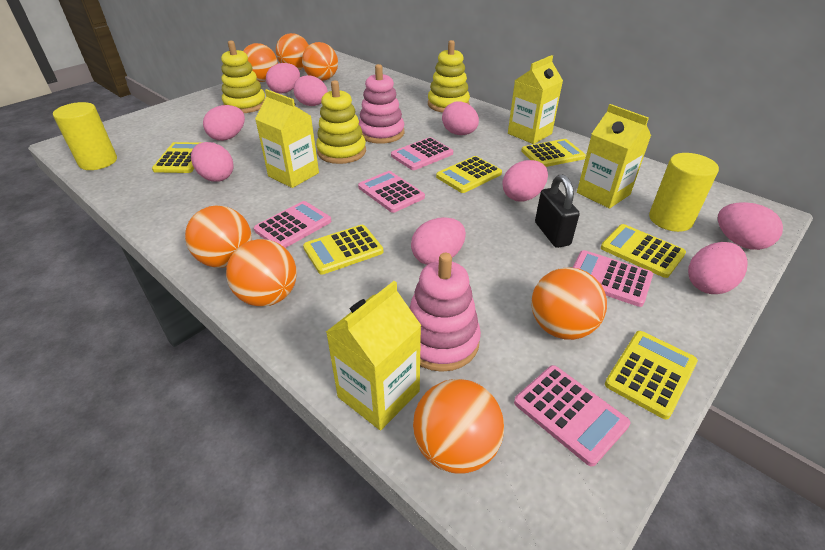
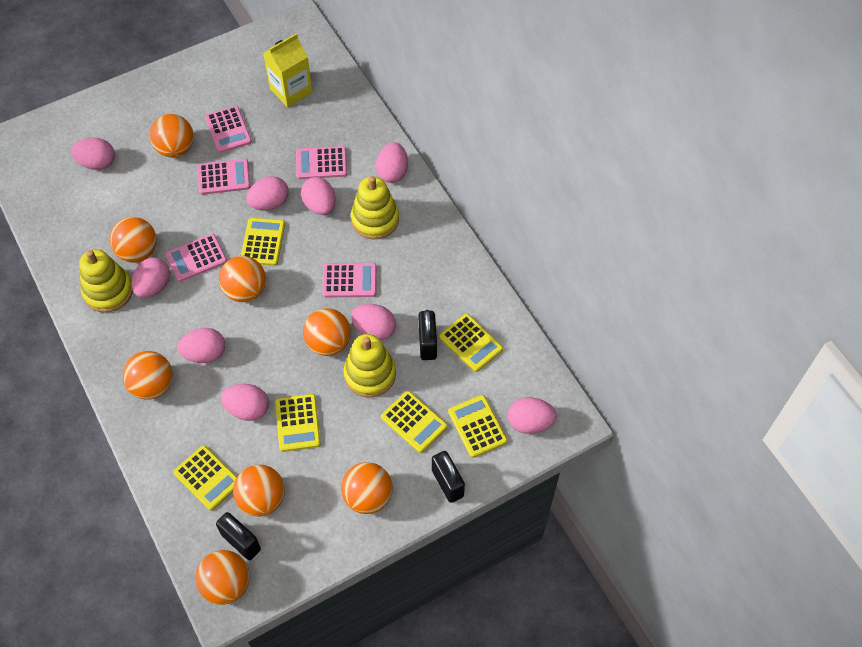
black padlock: 1 -> 3
orange ball: 7 -> 8
pink stacking toy: 2 -> 0
yellow carton: 4 -> 1
yellow cylinder: 2 -> 0

